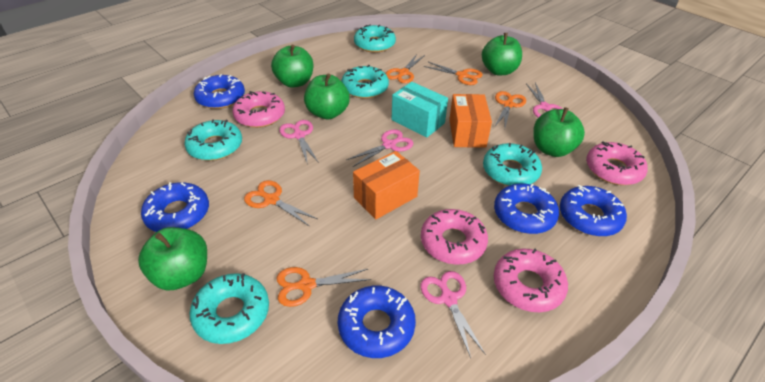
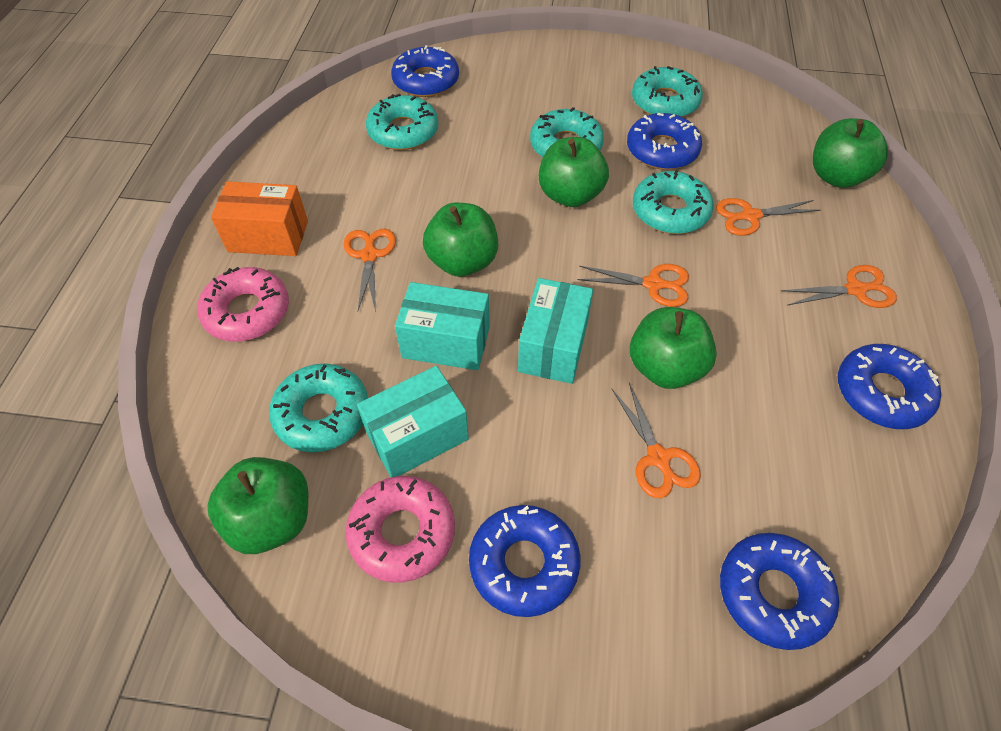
orange box: 2 -> 1
pink donut: 4 -> 2
pink scissors: 4 -> 0
turquoise box: 1 -> 3

